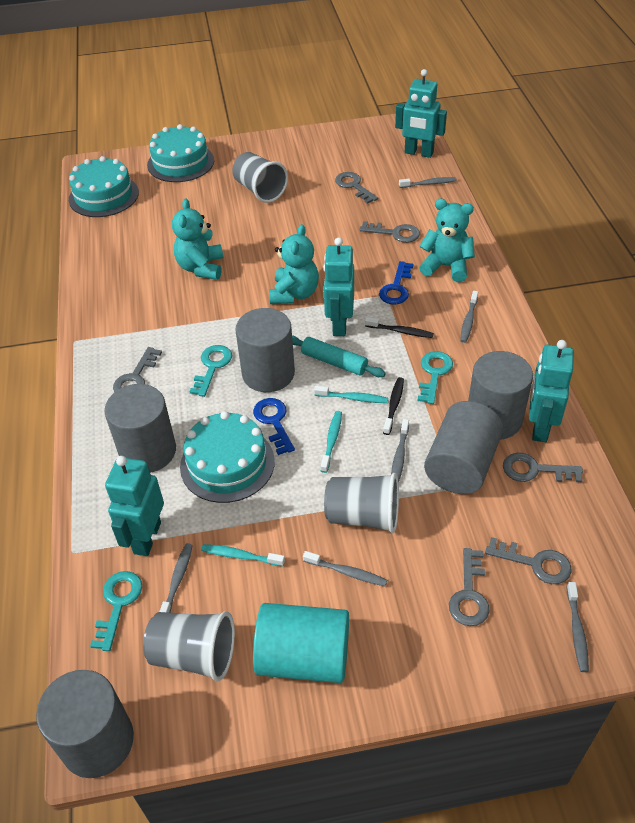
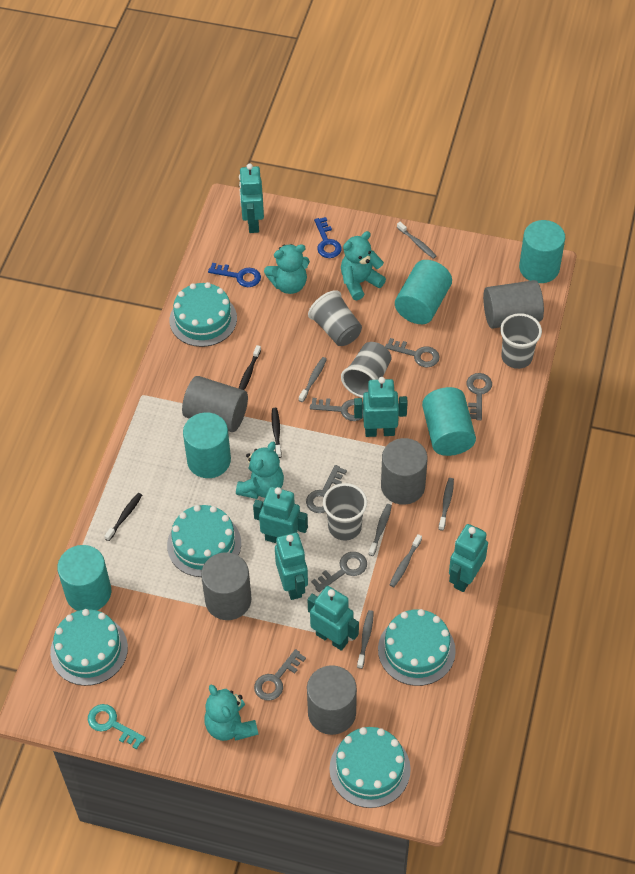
black toothbrush: 2 -> 3
grey cup: 3 -> 4
turquoise cake: 3 -> 5
turquoise cylinder: 1 -> 5
turquoise key: 3 -> 1
turquoise robot: 4 -> 6
turquoise rolling pin: 1 -> 0
turquoise teddy bear: 3 -> 4
turquoise toothbrush: 3 -> 0

